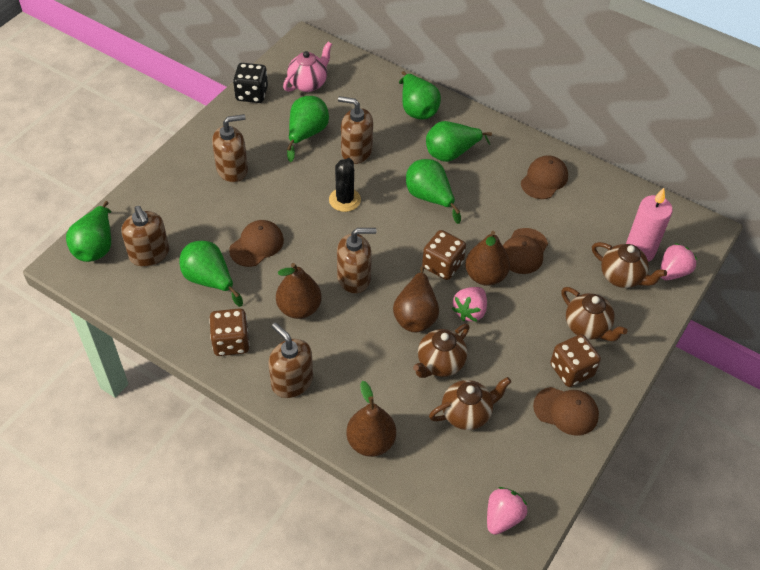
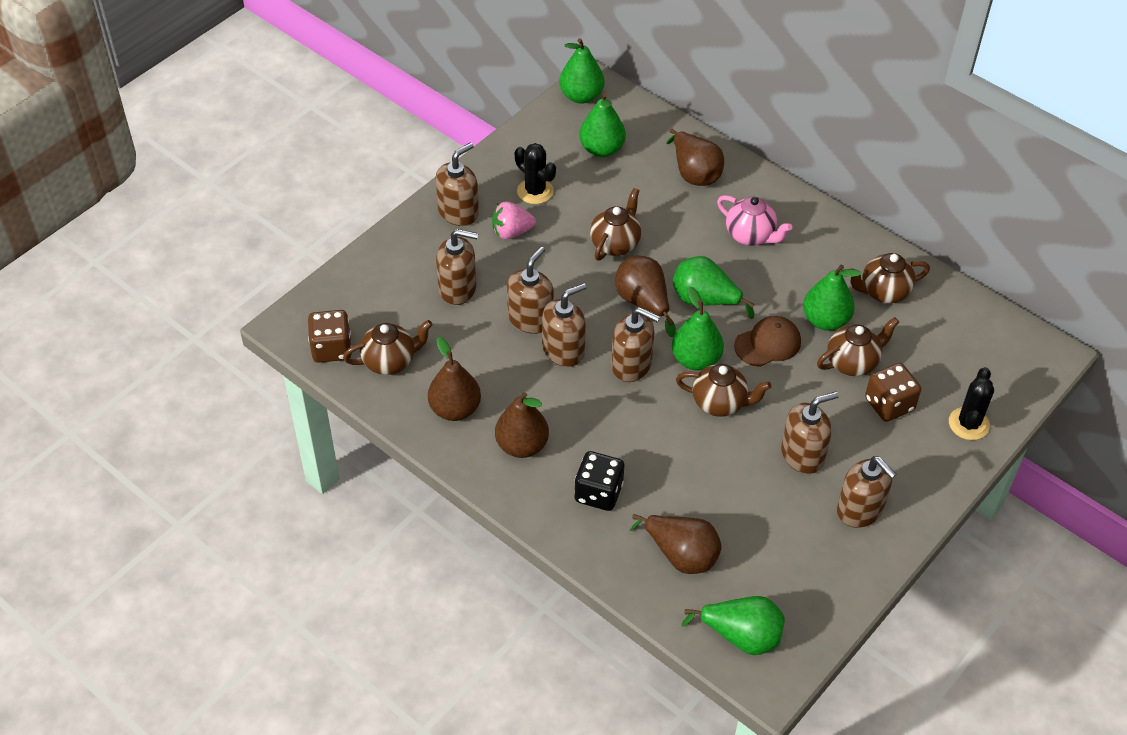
black cactus: 1 -> 2
brown cap: 4 -> 1
brown dice: 3 -> 2
brown pear: 4 -> 5
brown soap dispenser: 5 -> 7
brown teapot: 4 -> 5
pink candle: 1 -> 0
pink strawberry: 3 -> 1

